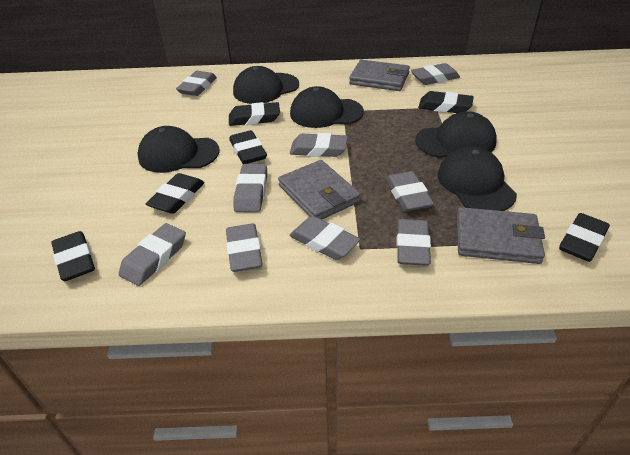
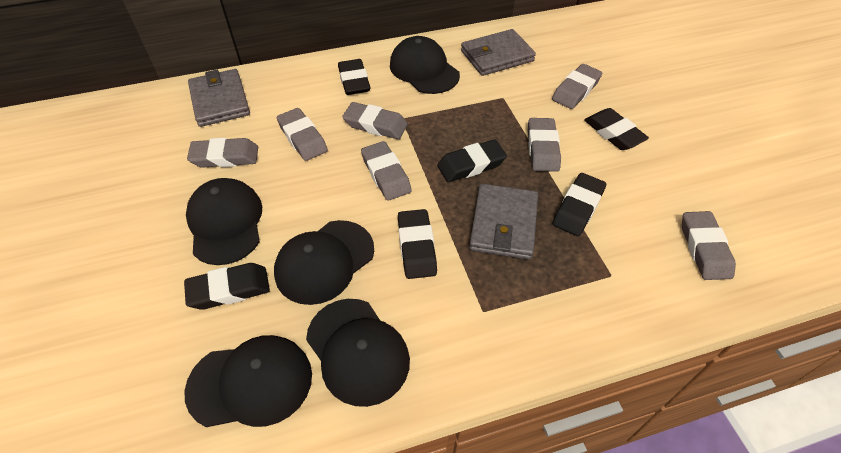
grey eraser: 9 -> 7

